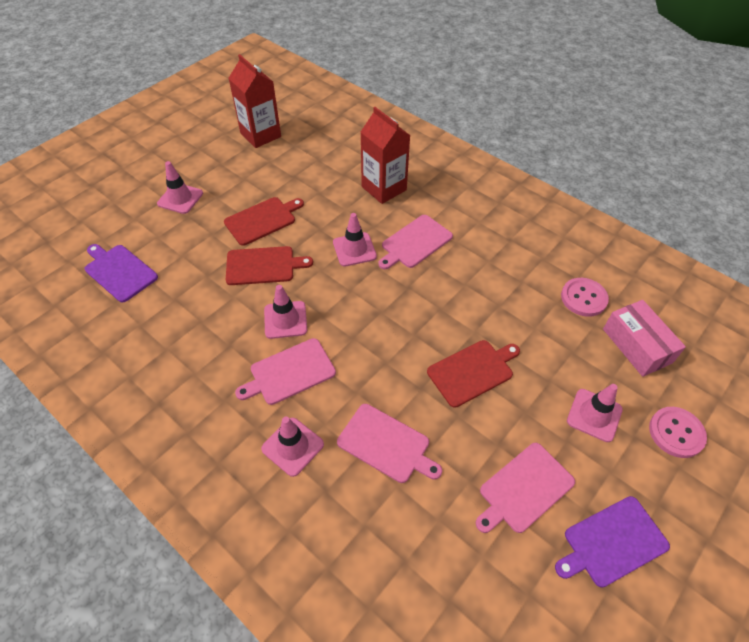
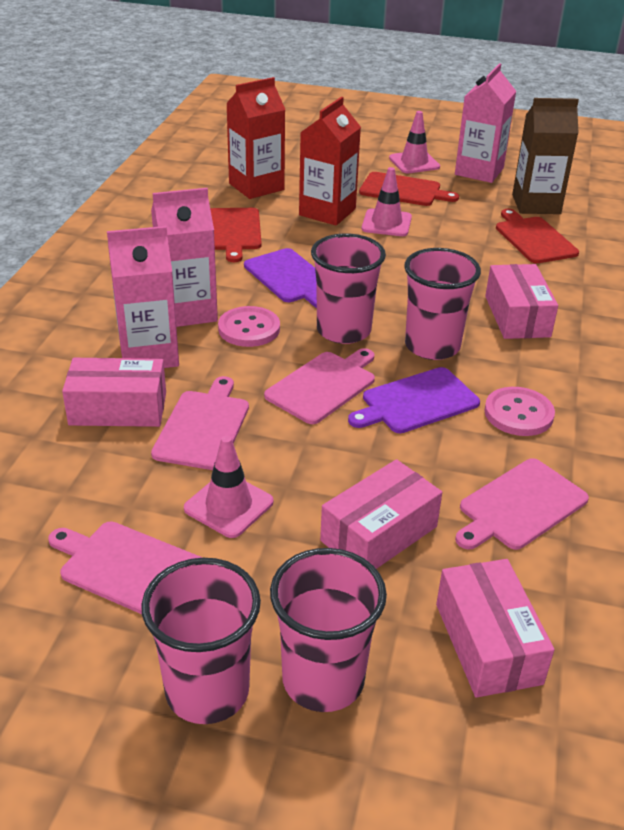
brown carton: 0 -> 1
pink box: 1 -> 4
pink carton: 0 -> 3
pink cup: 0 -> 4
pink traffic cone: 5 -> 3

